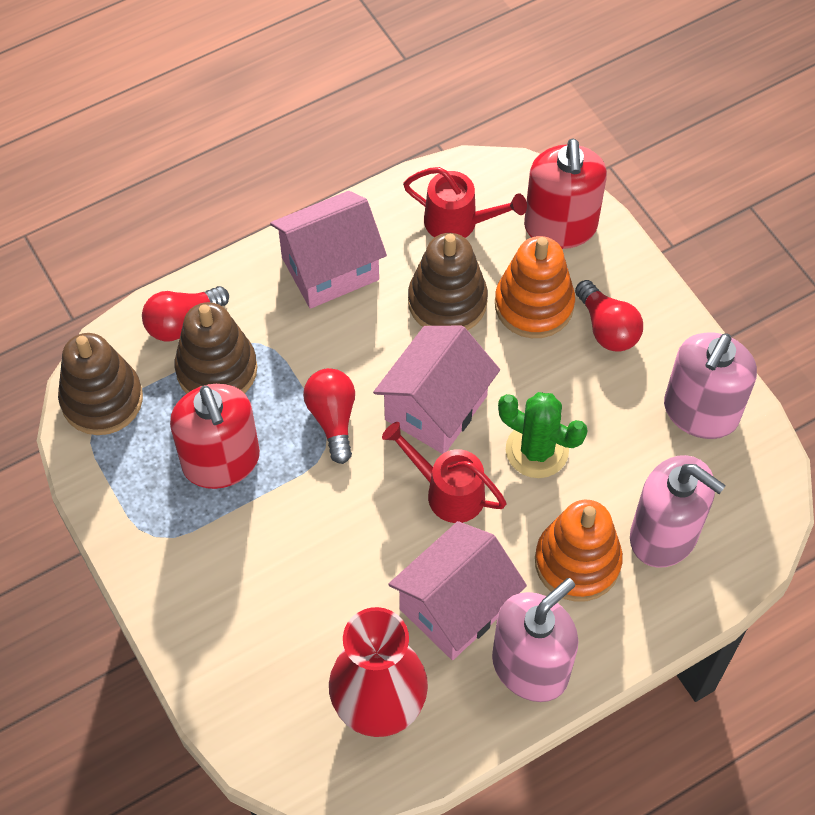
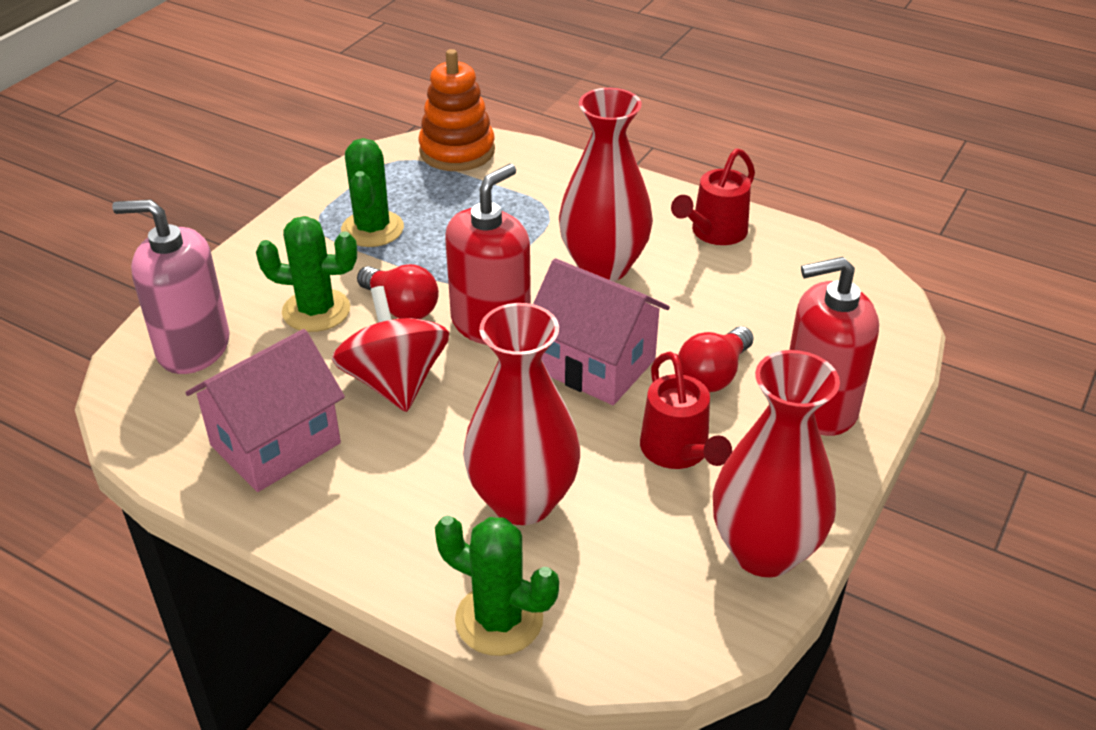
brown stacking toy: 3 -> 0
green cactus: 1 -> 3
orange stacking toy: 2 -> 1
pink house: 3 -> 2
pink soap dispenser: 3 -> 1
red light bulb: 3 -> 2
red spinning top: 0 -> 1
red vase: 1 -> 3

